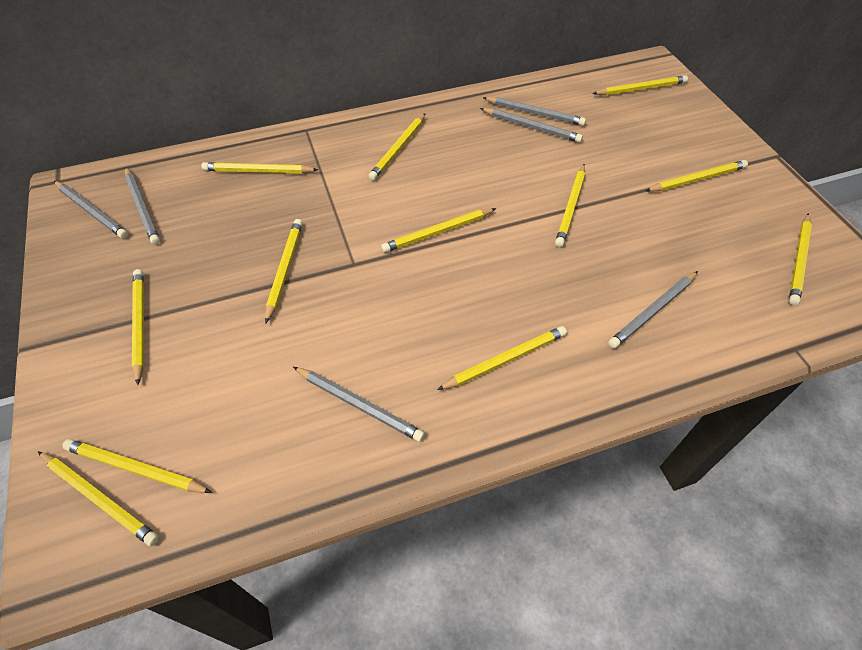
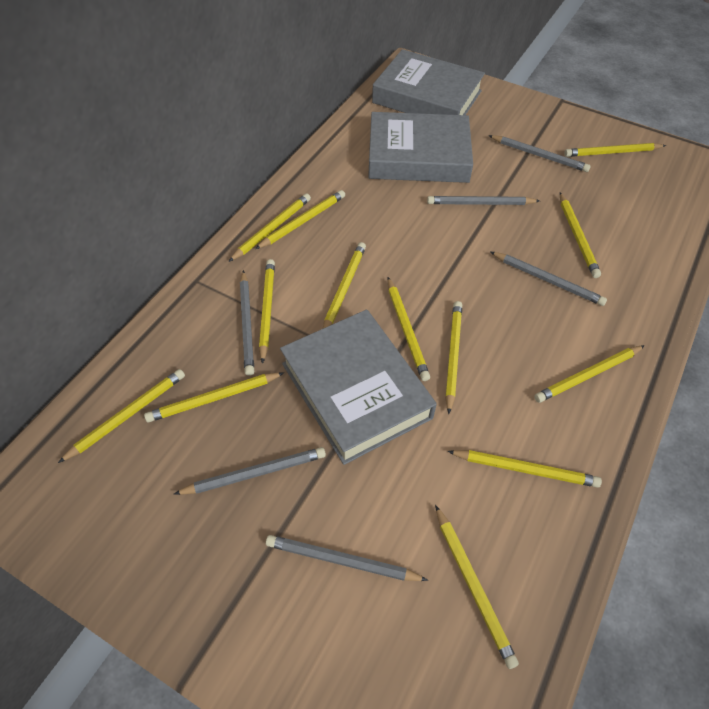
grey book: 0 -> 3
yellow pencil: 12 -> 13

